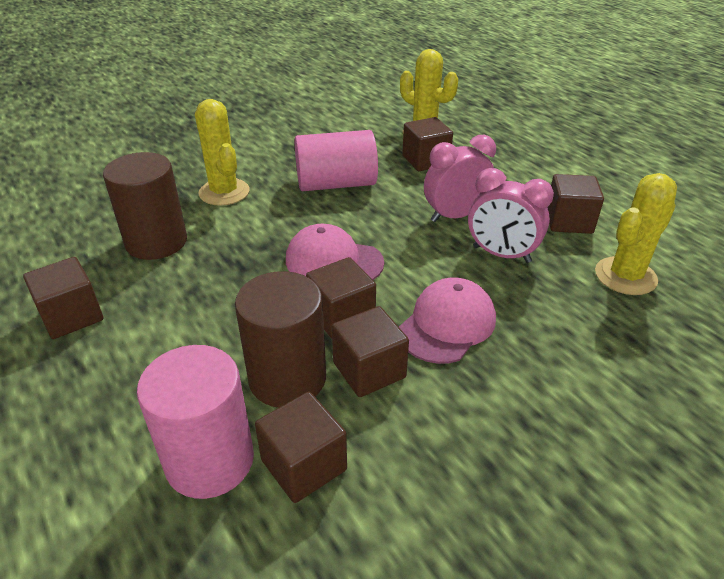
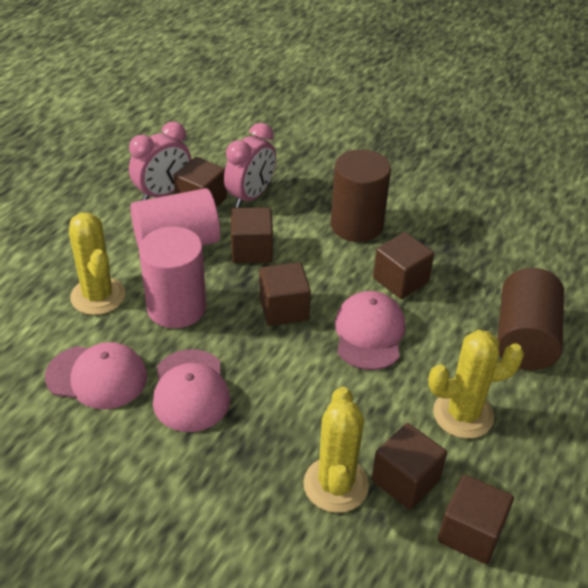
pink cap: 2 -> 3

